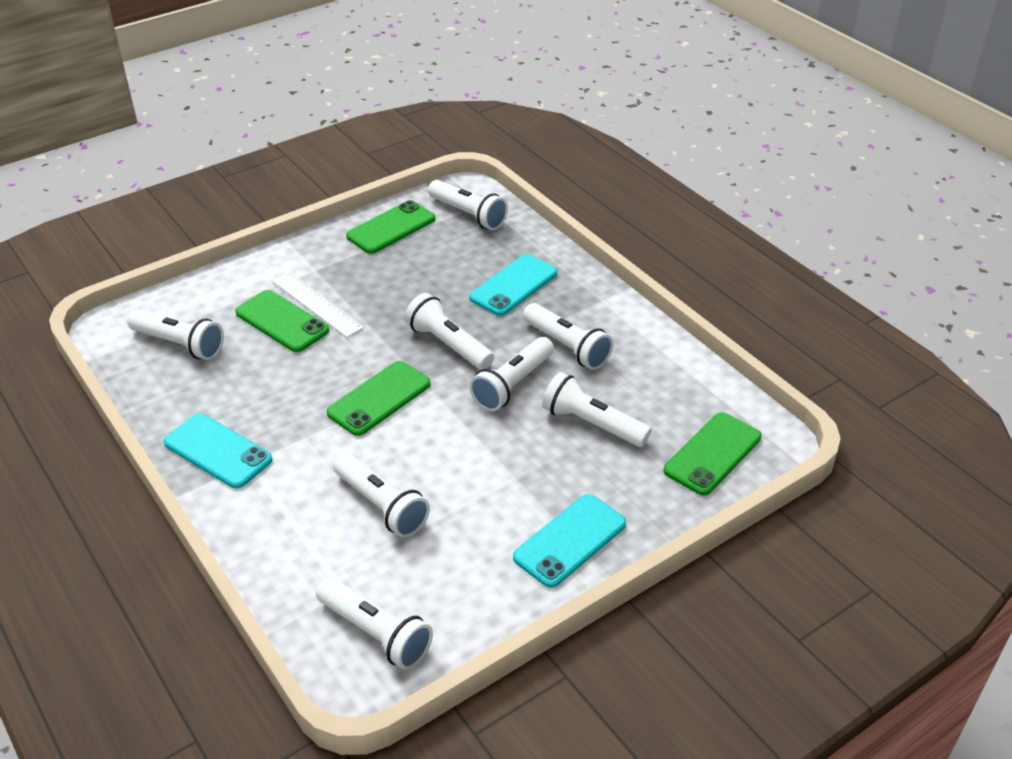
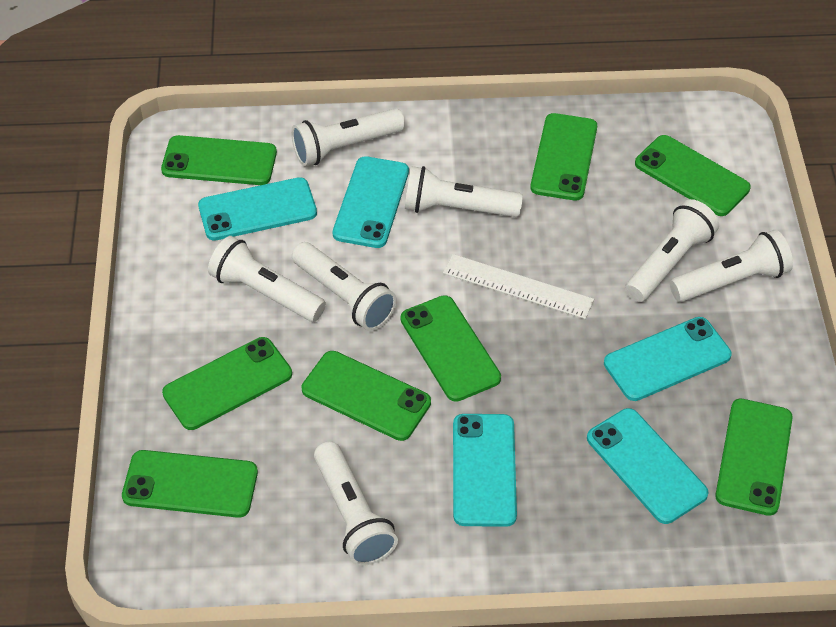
green phone: 4 -> 8
turquoise phone: 3 -> 5
white flashlight: 8 -> 7

